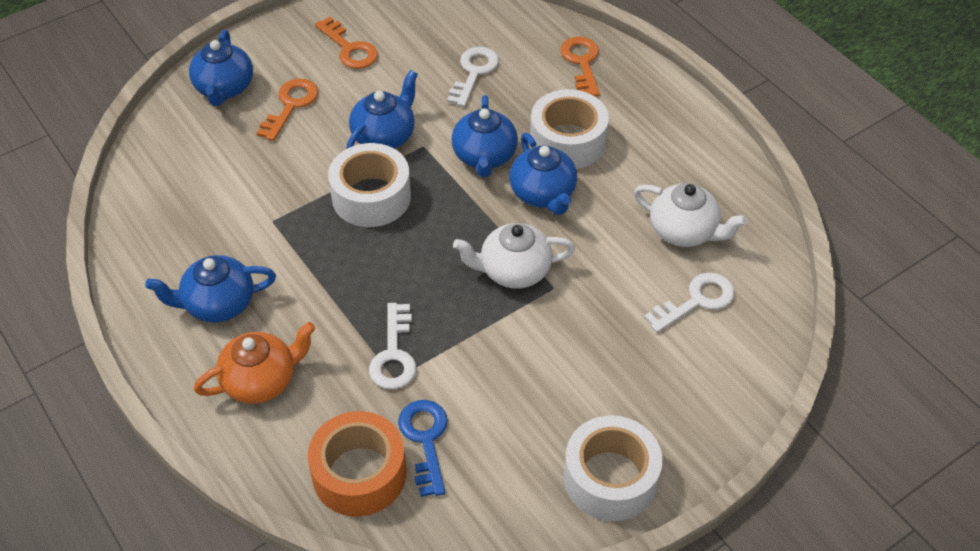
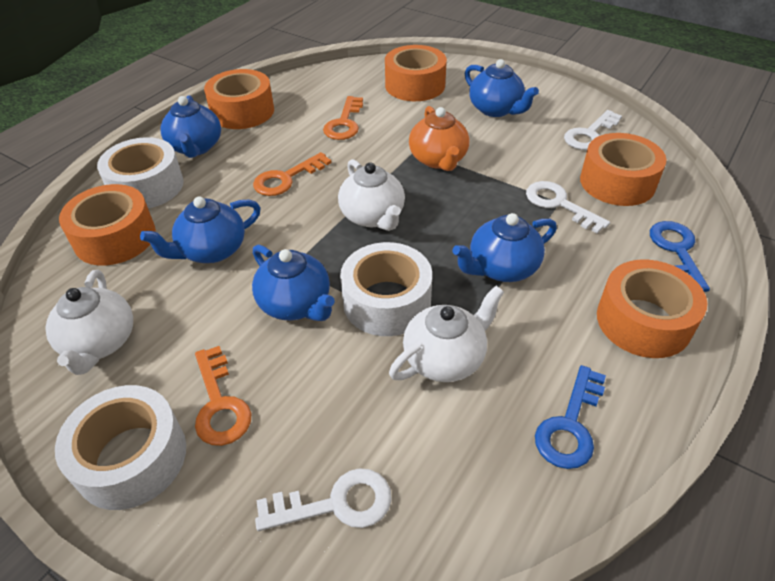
blue key: 1 -> 2
orange tape: 1 -> 5
white teapot: 2 -> 3

